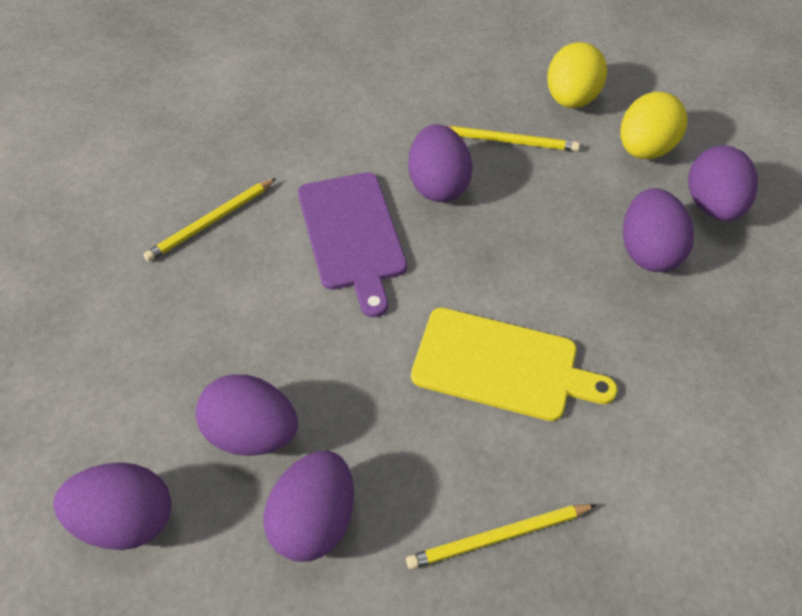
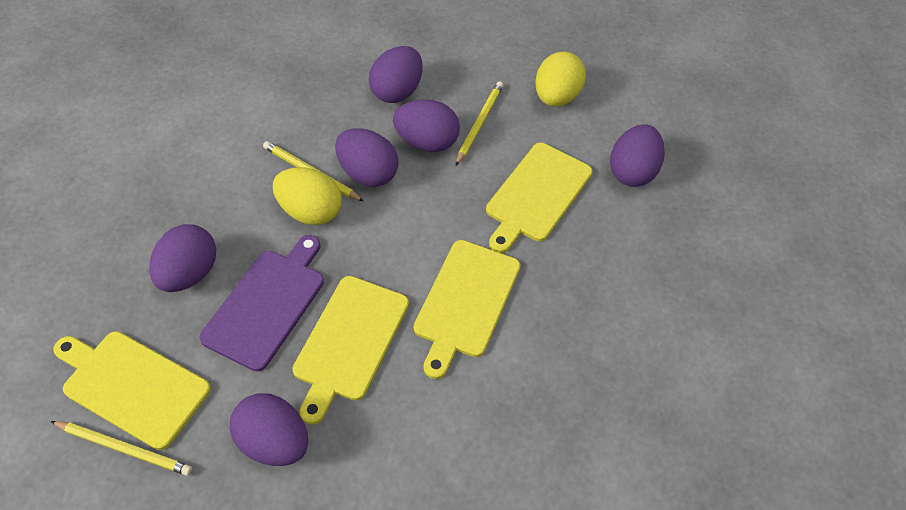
yellow cutting board: 1 -> 4

